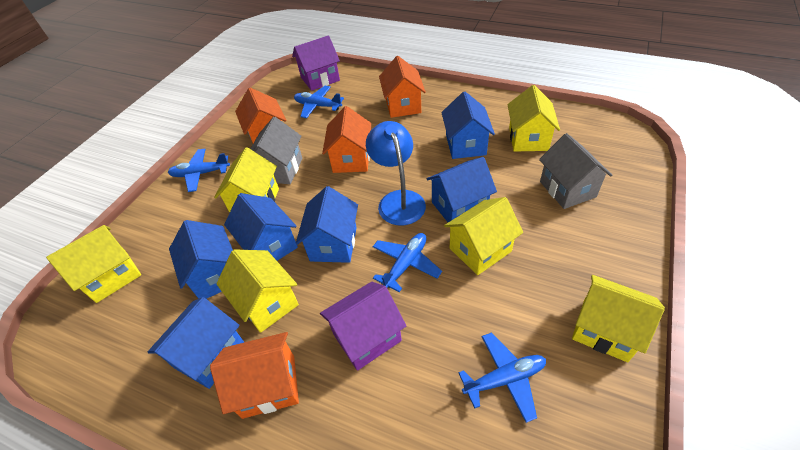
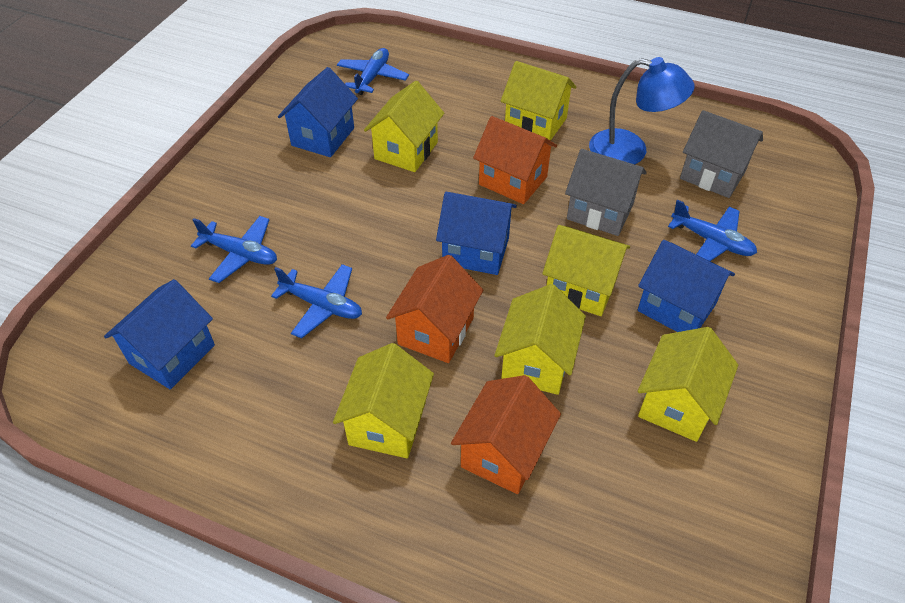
blue house: 6 -> 4
orange house: 4 -> 3
purple house: 2 -> 0

